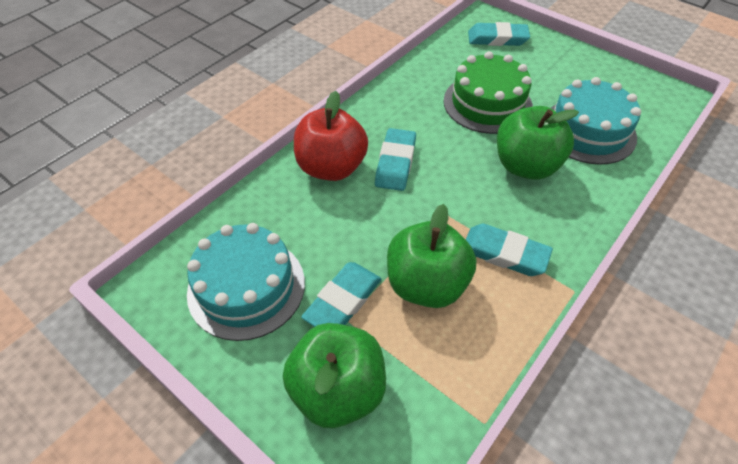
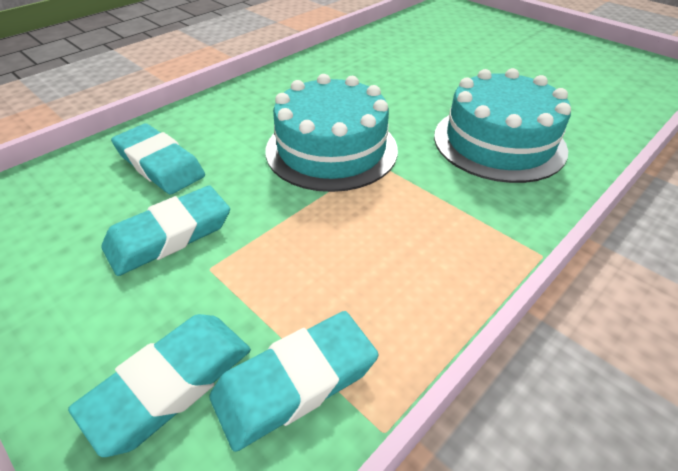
green apple: 3 -> 0
green cake: 1 -> 0
red apple: 1 -> 0

